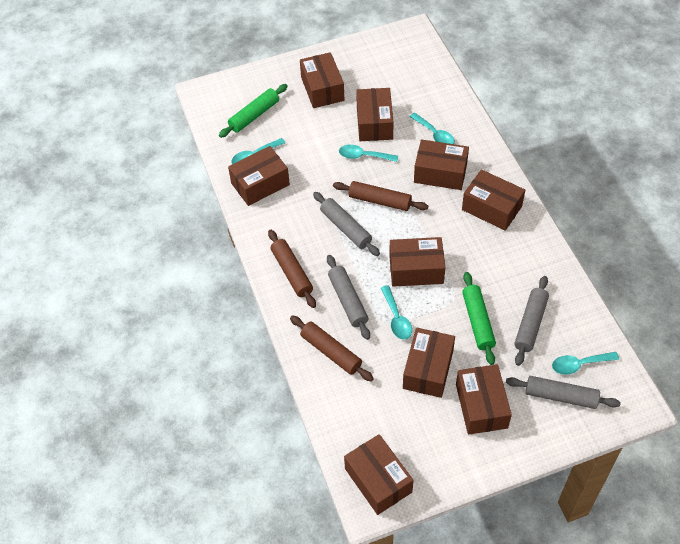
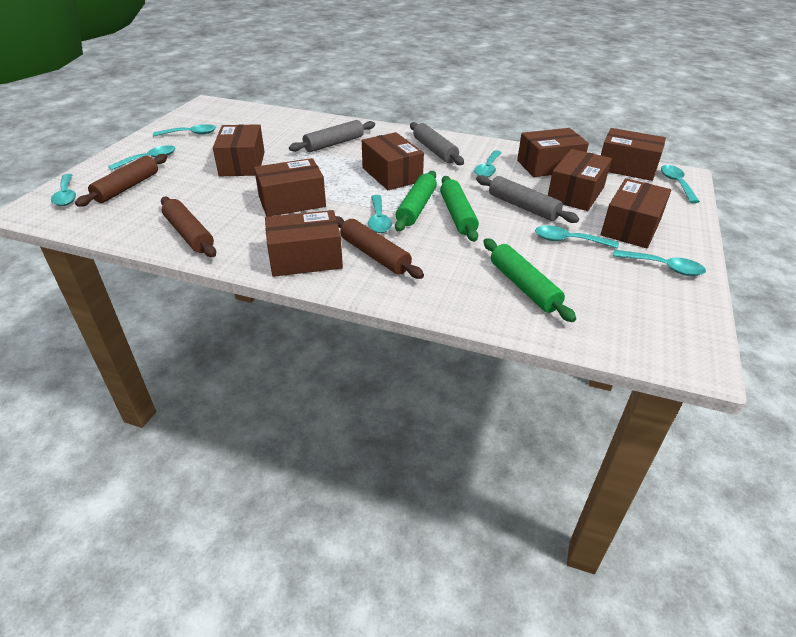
brown box: 9 -> 8
green rolling pin: 2 -> 3
grey rolling pin: 4 -> 3
turquoise spoon: 5 -> 8

